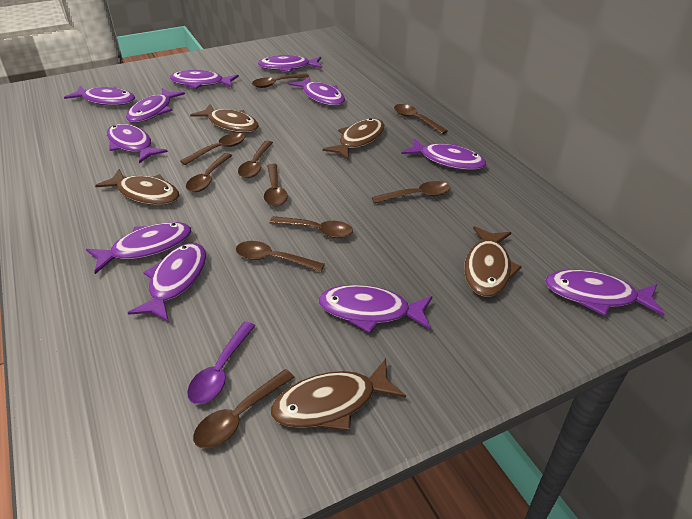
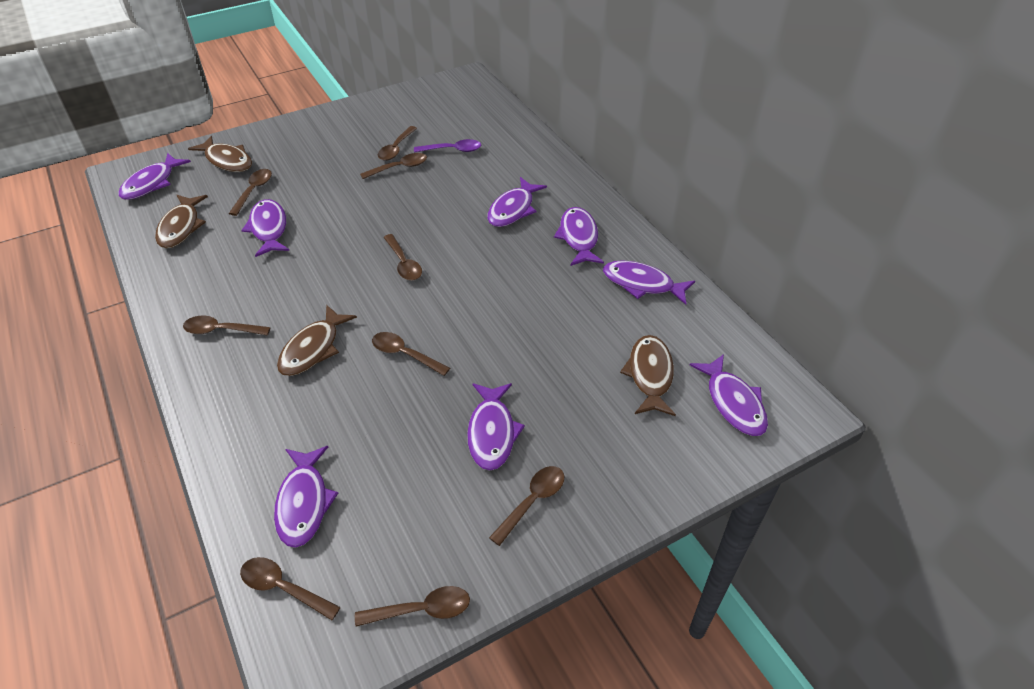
brown fish: 5 -> 4
brown spoon: 10 -> 9
purple fish: 11 -> 8

